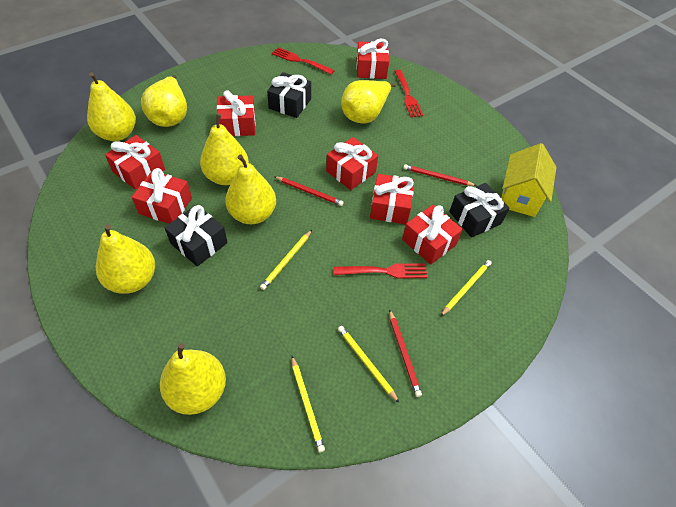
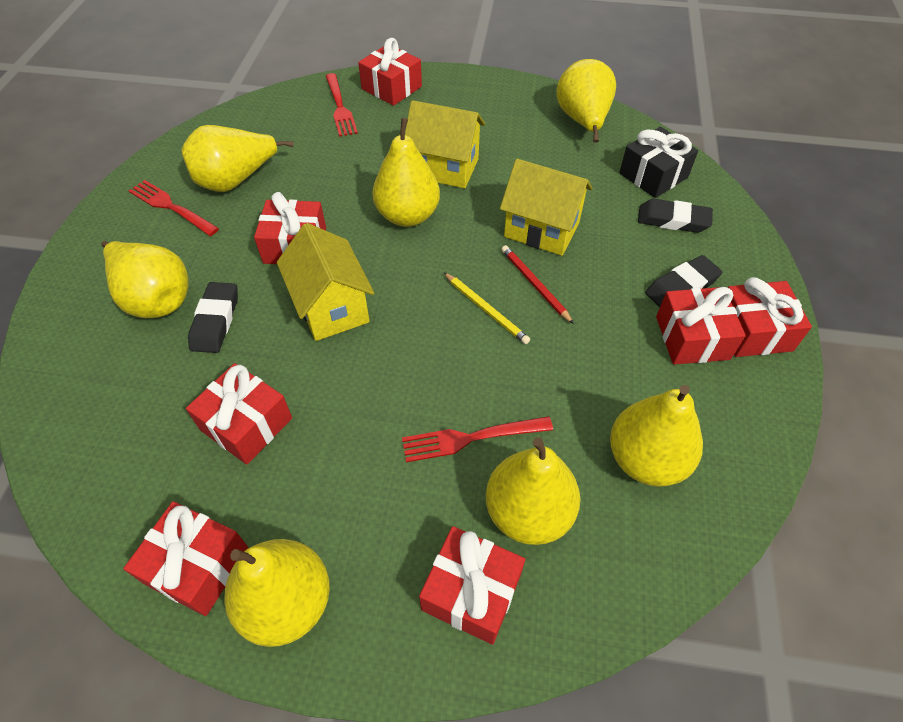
black eraser: 0 -> 3
black gift: 3 -> 1
red pencil: 3 -> 1
yellow house: 1 -> 3
yellow pencil: 4 -> 1

